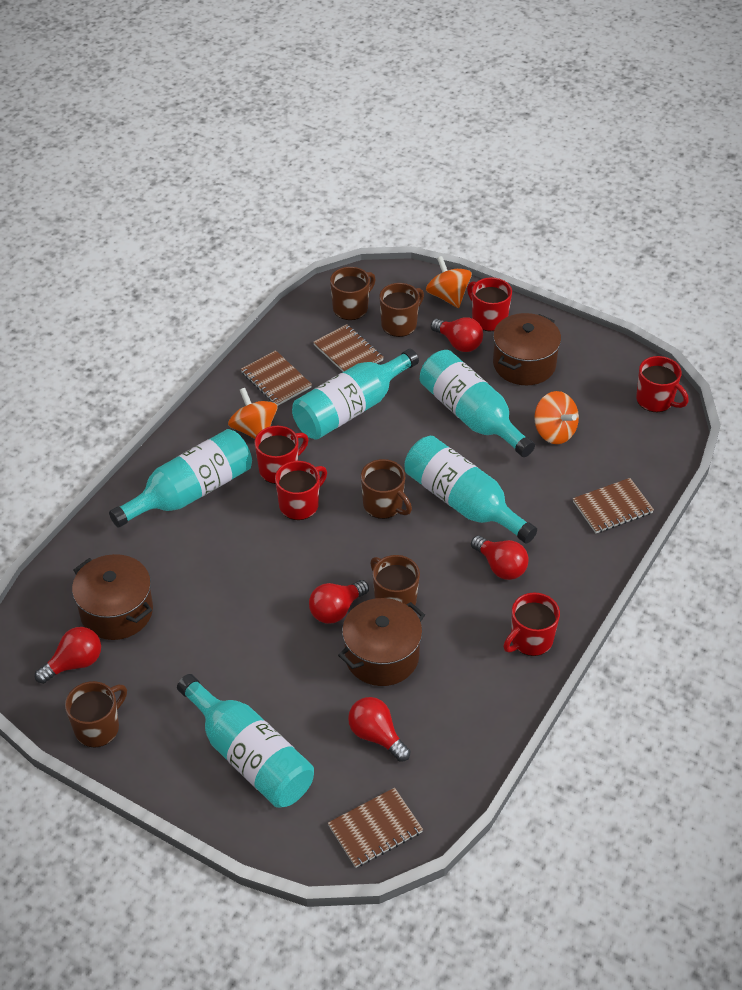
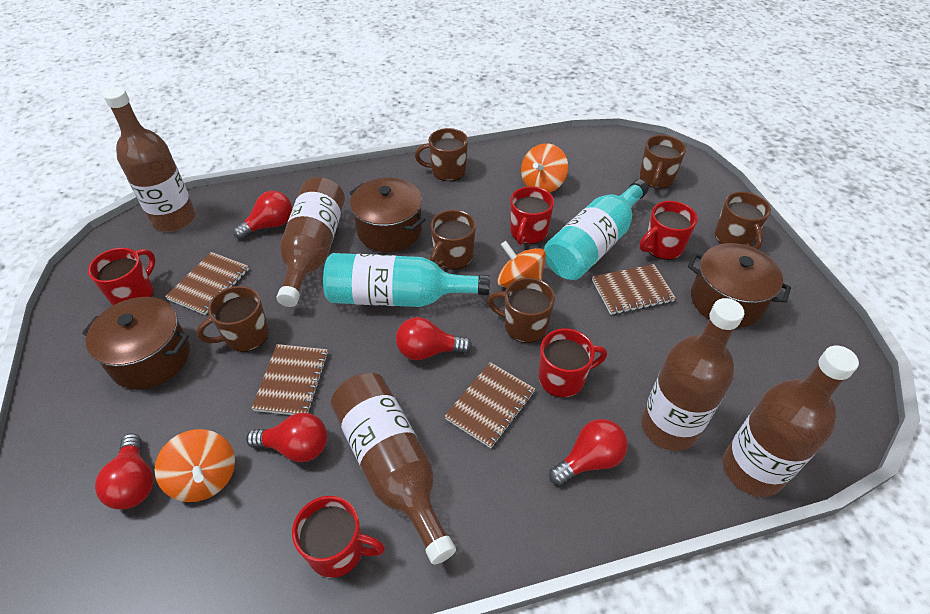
brown bottle: 0 -> 5
brown mug: 5 -> 6
turquoise bottle: 5 -> 2

